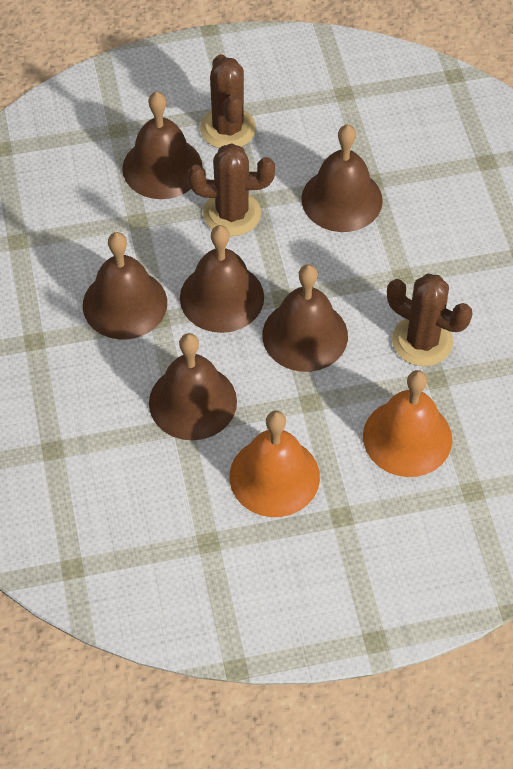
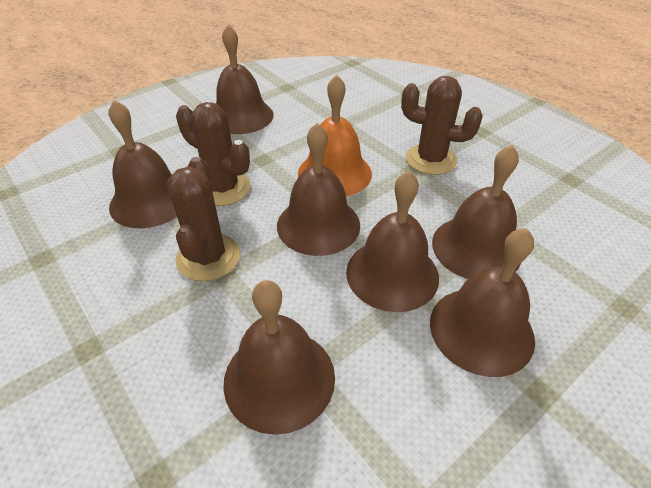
brown bell: 6 -> 7
orange bell: 2 -> 1

